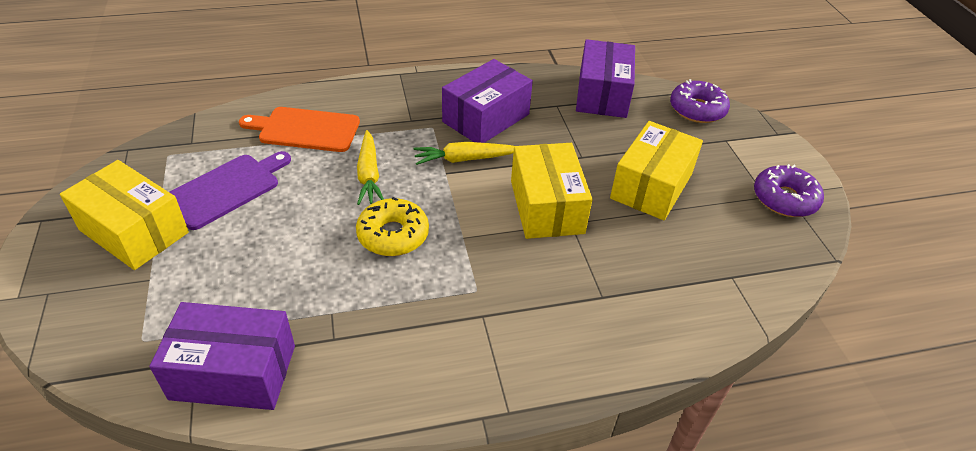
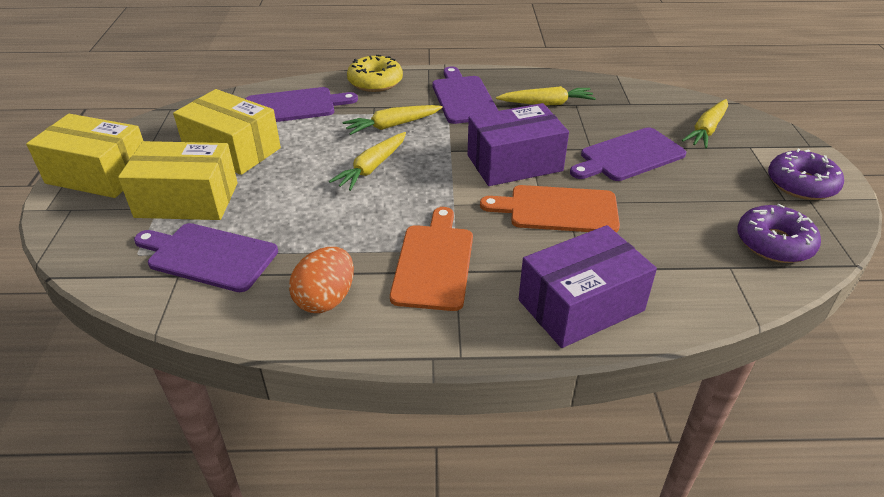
orange cutting board: 1 -> 2
orange egg: 0 -> 1
purple box: 3 -> 2
purple cutting board: 1 -> 4
yellow carrot: 2 -> 4

